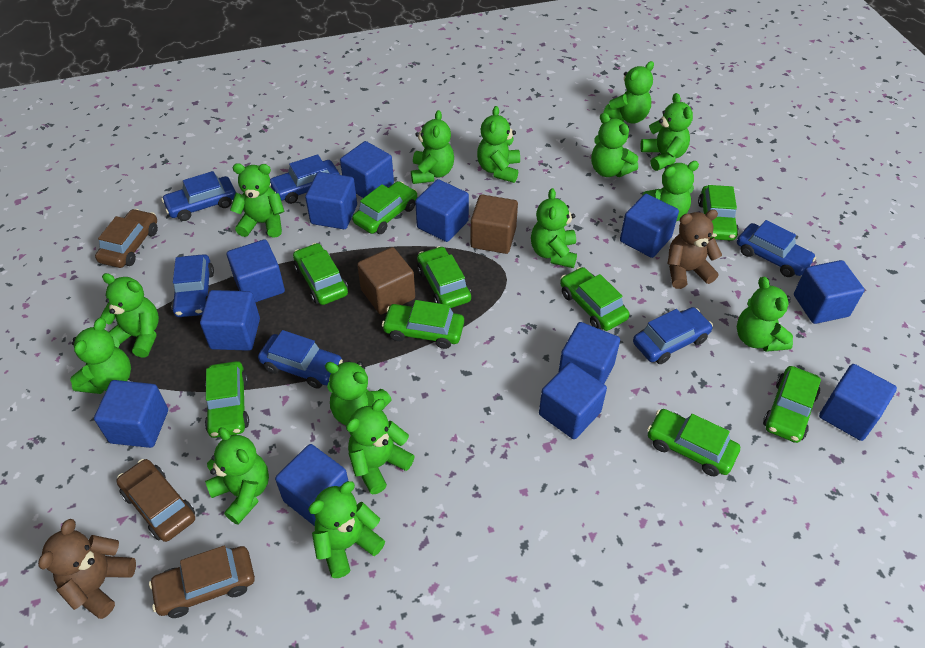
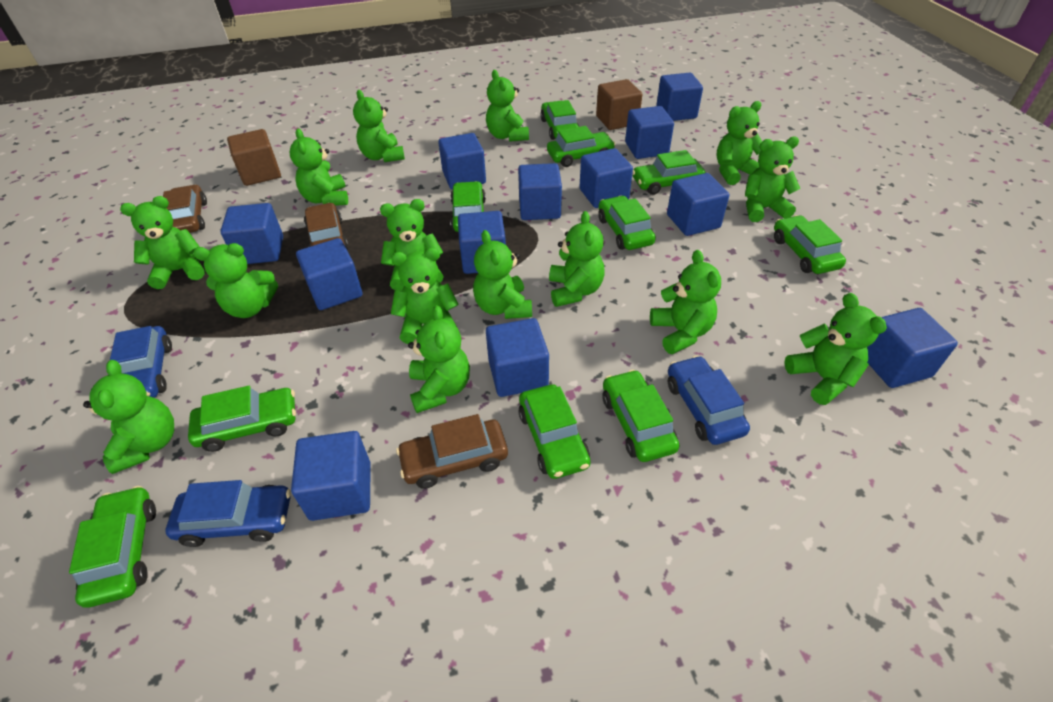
blue car: 6 -> 3
brown teddy bear: 2 -> 0
green car: 9 -> 10

